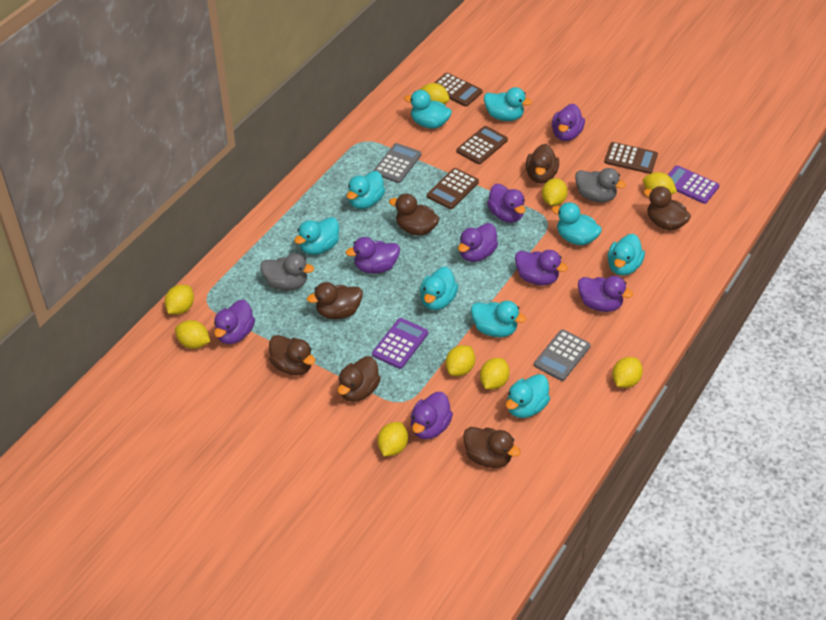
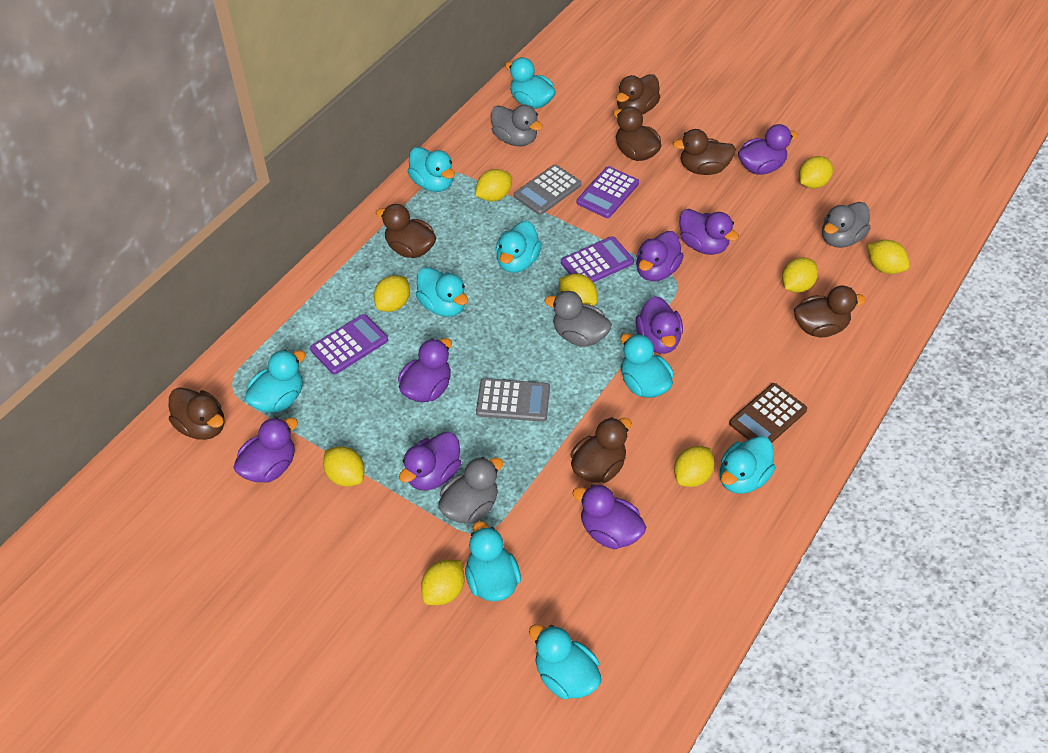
brown calculator: 4 -> 1
grey duck: 2 -> 4
purple calculator: 2 -> 3

